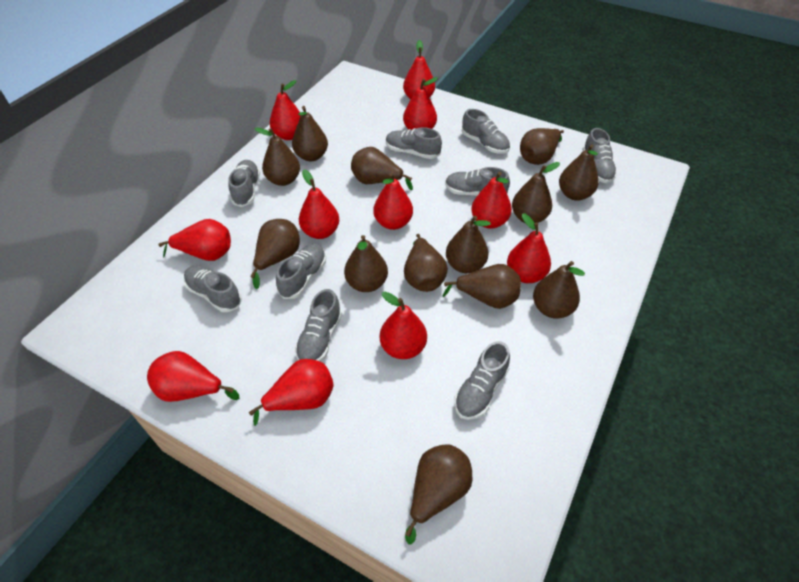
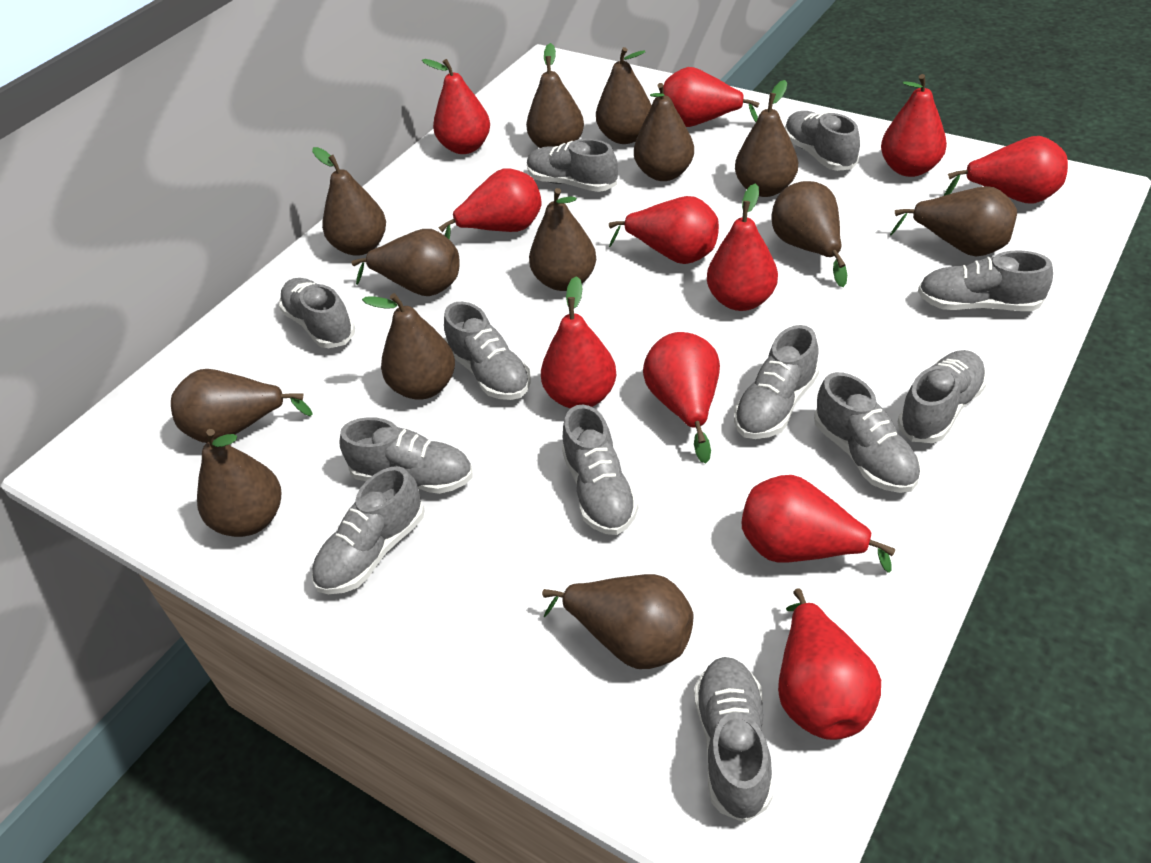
grey shoe: 9 -> 12

